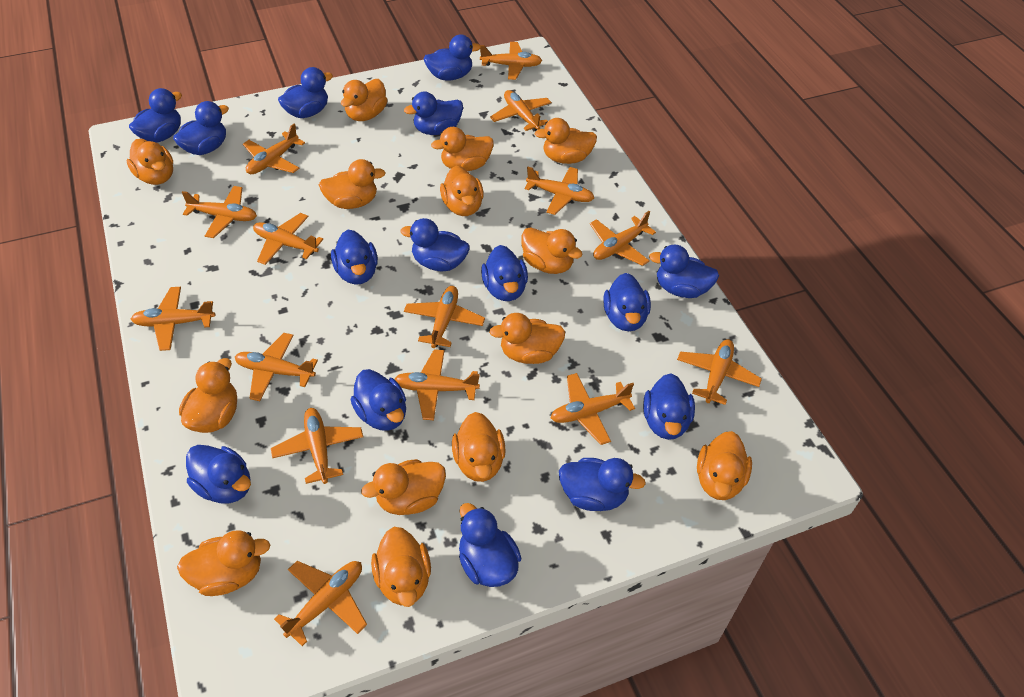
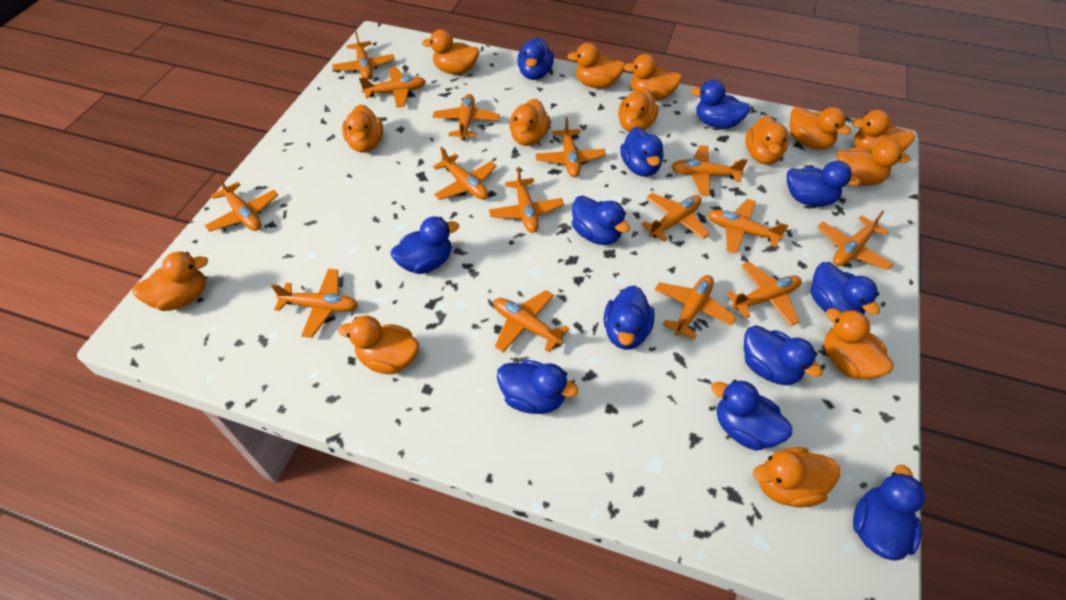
blue duck: 15 -> 12

